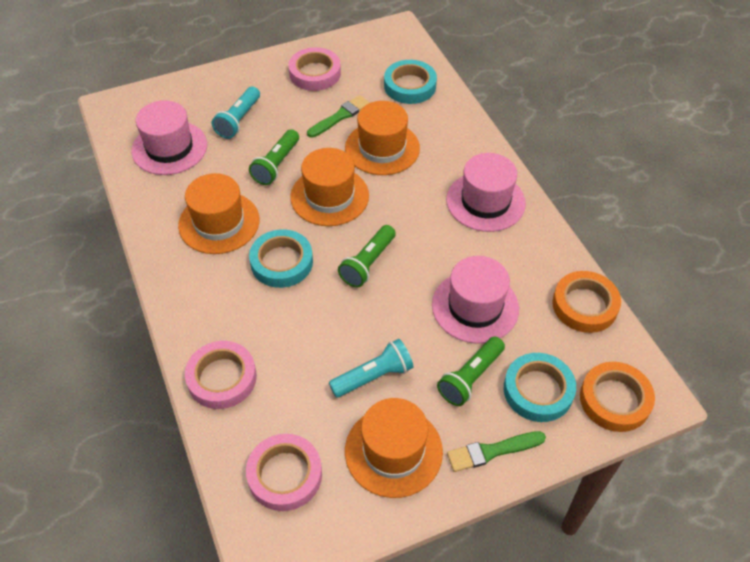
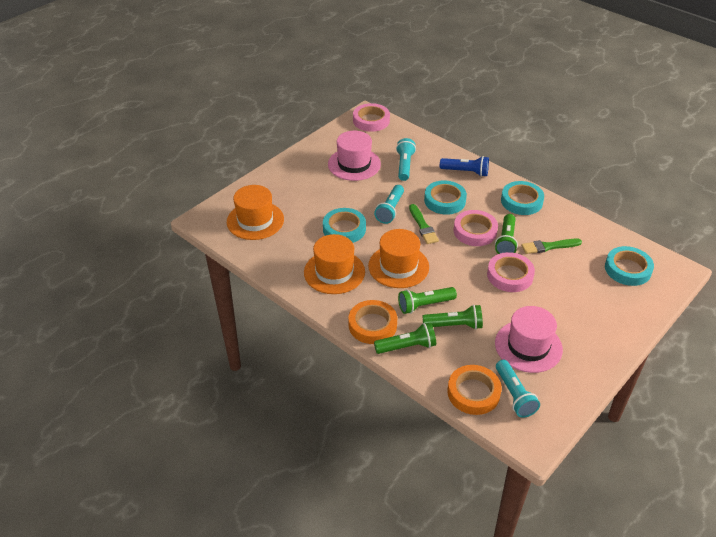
blue flashlight: 0 -> 1
green flashlight: 3 -> 4
orange hat: 4 -> 3
pink hat: 3 -> 2
turquoise flashlight: 2 -> 3
turquoise tape: 3 -> 4

